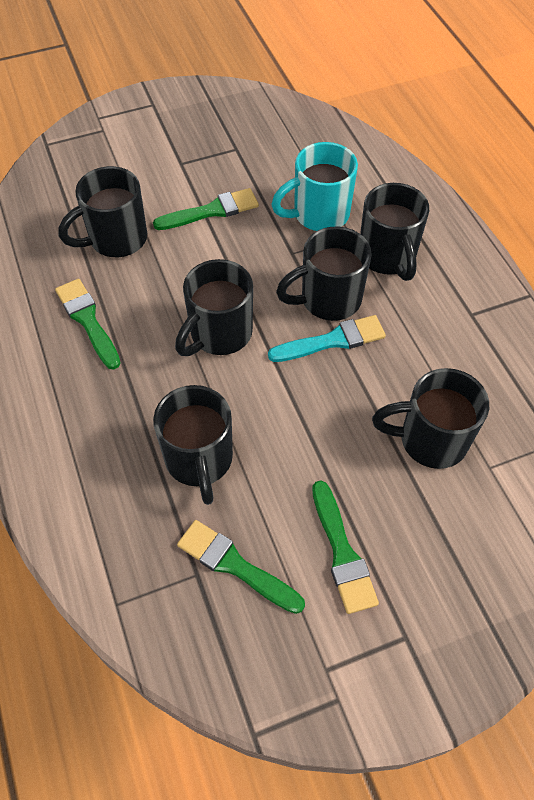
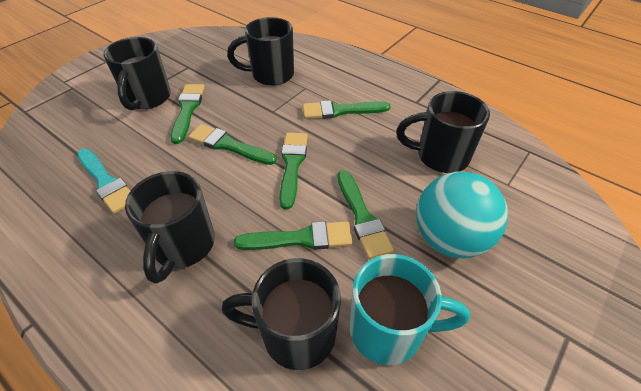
black mug: 6 -> 5
green brush: 4 -> 6
turquoise ball: 0 -> 1

